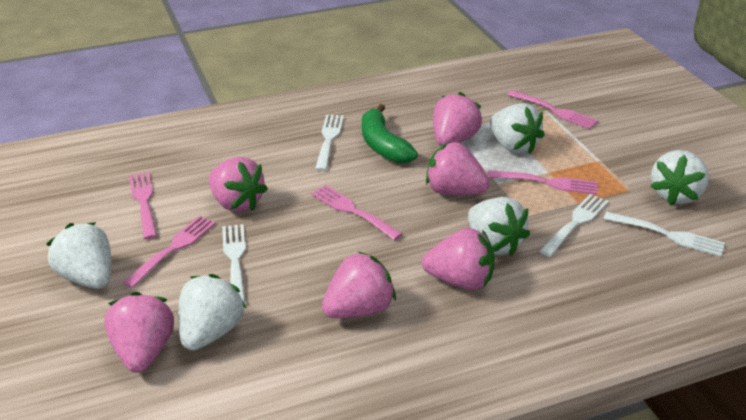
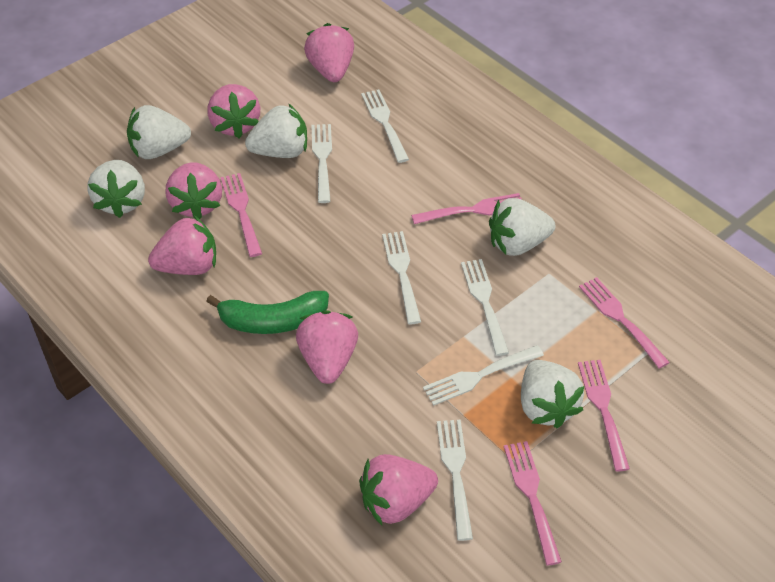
white fork: 4 -> 6

